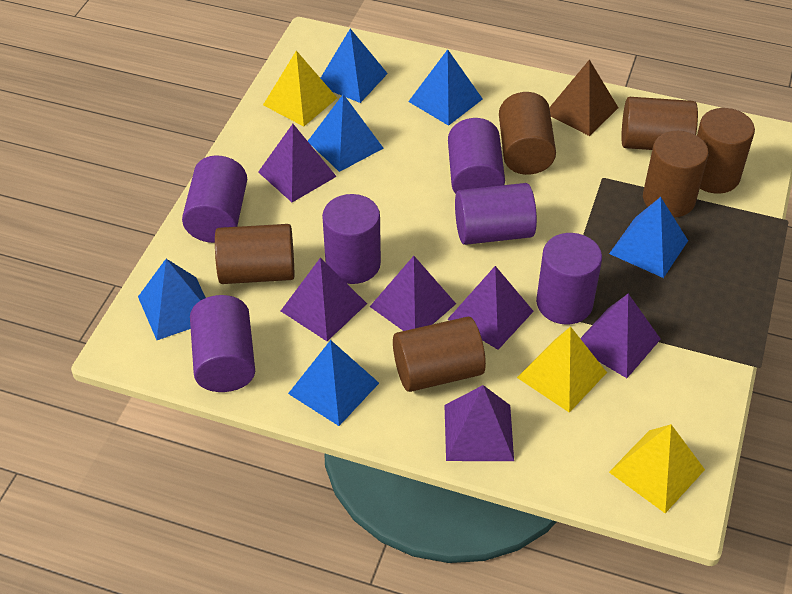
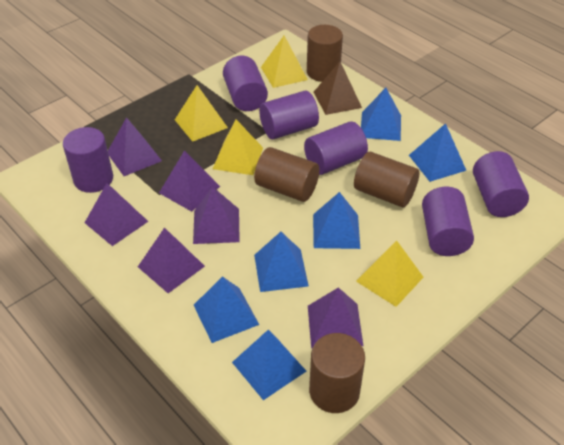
brown cylinder: 6 -> 4
yellow pyramid: 3 -> 4

